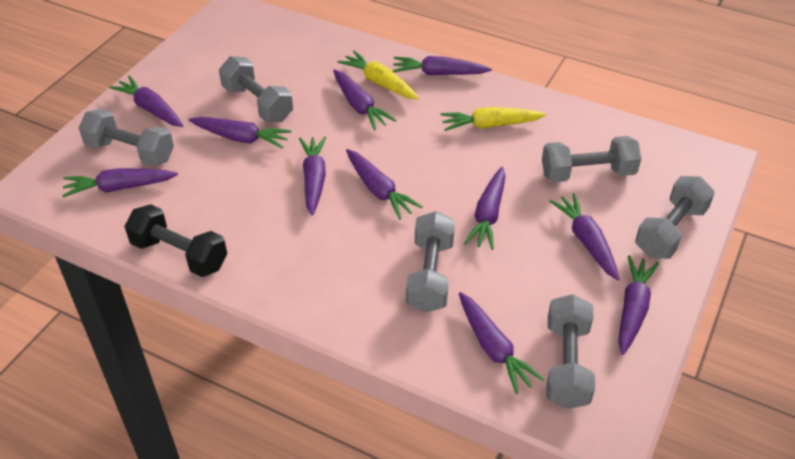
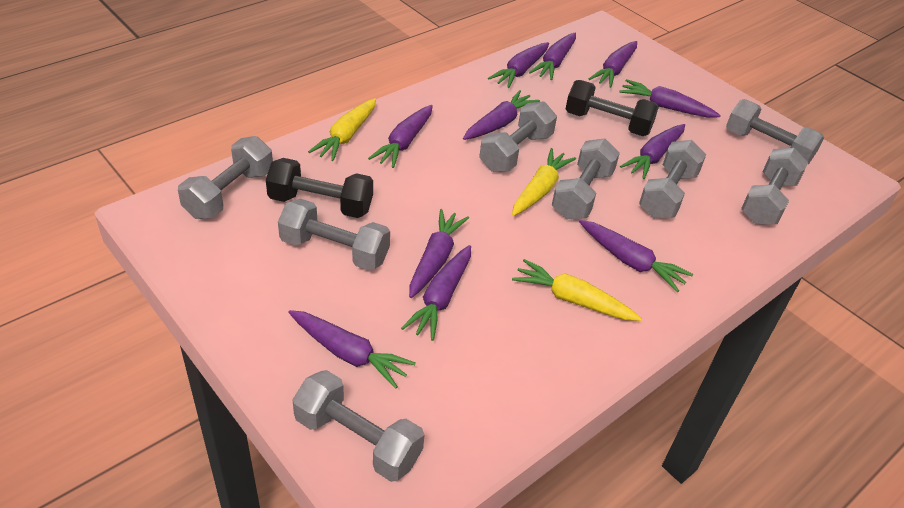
black dumbbell: 1 -> 2
grey dumbbell: 6 -> 8
yellow carrot: 2 -> 3

